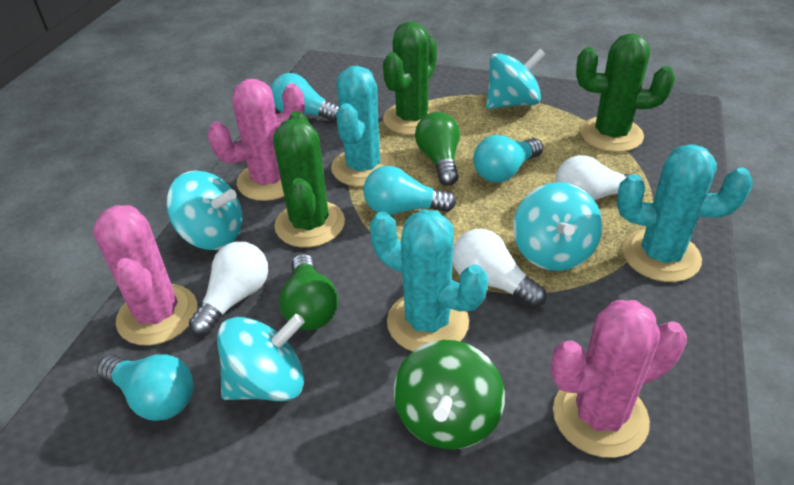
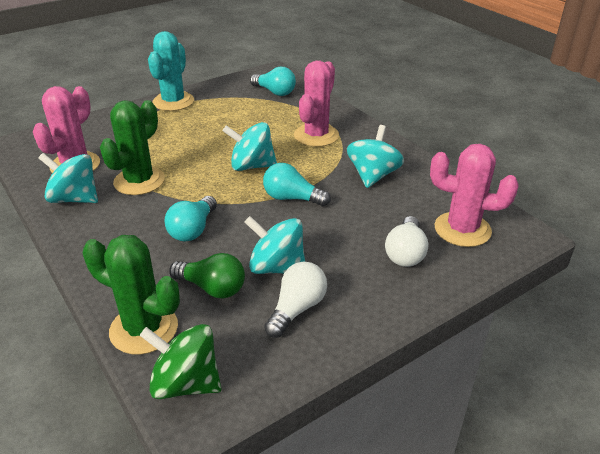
green cactus: 3 -> 2
green light bulb: 2 -> 1
turquoise cactus: 3 -> 1
turquoise light bulb: 4 -> 3
white light bulb: 3 -> 2

